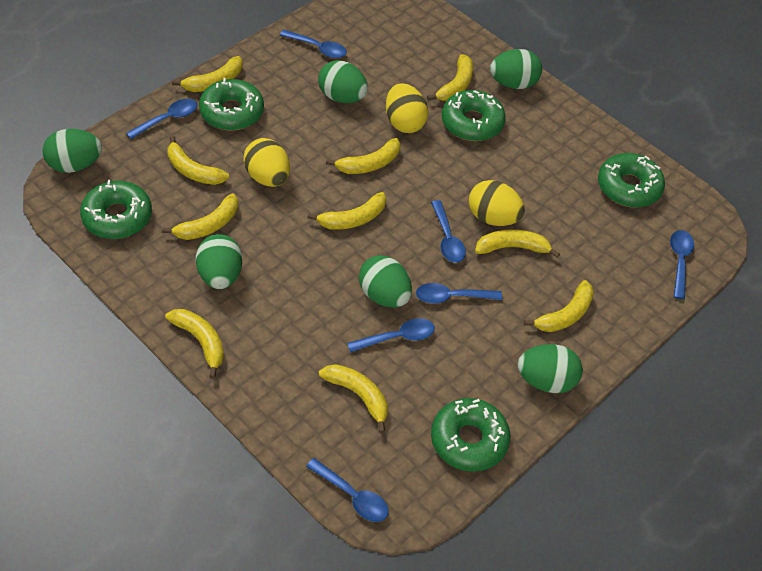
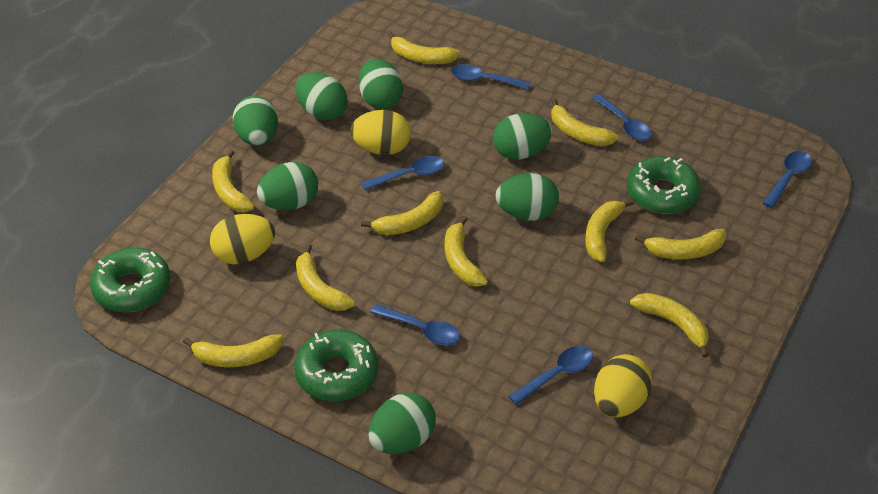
blue spoon: 7 -> 6
green donut: 5 -> 3
green egg: 6 -> 7

